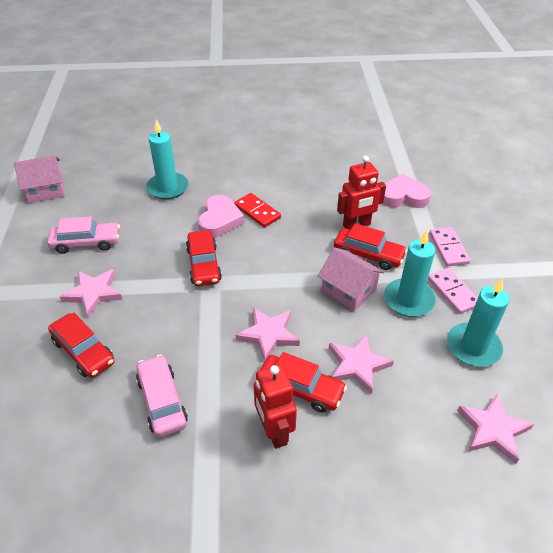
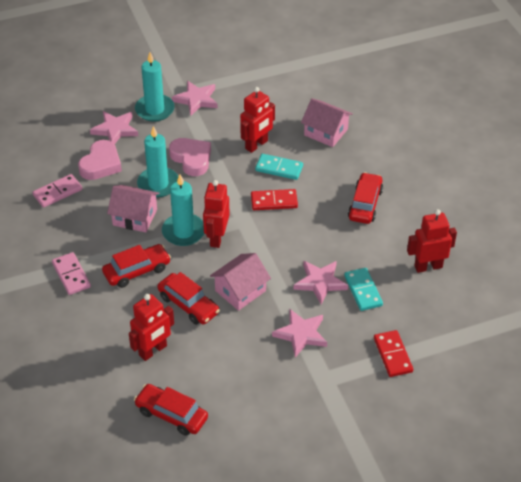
pink car: 2 -> 0
pink house: 2 -> 3
red domino: 1 -> 2
red robot: 2 -> 4
turquoise domino: 0 -> 2

